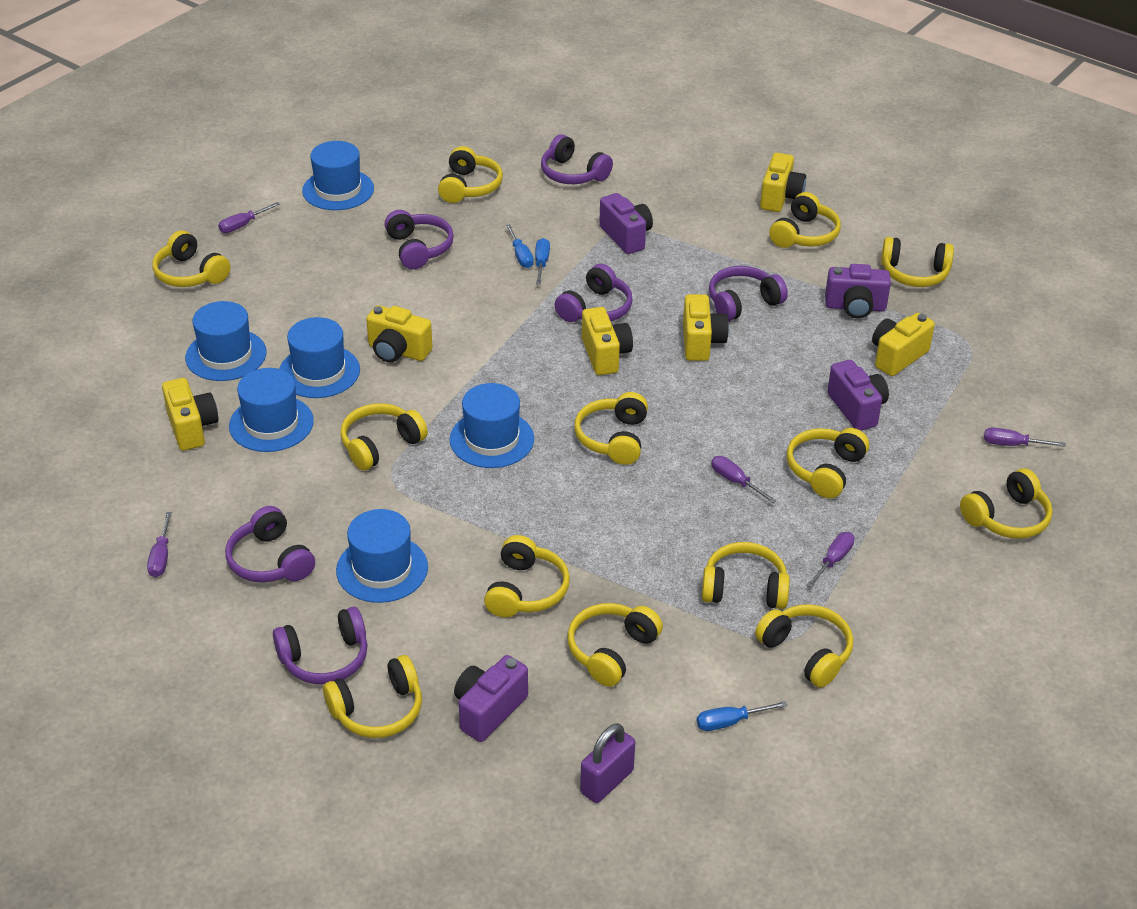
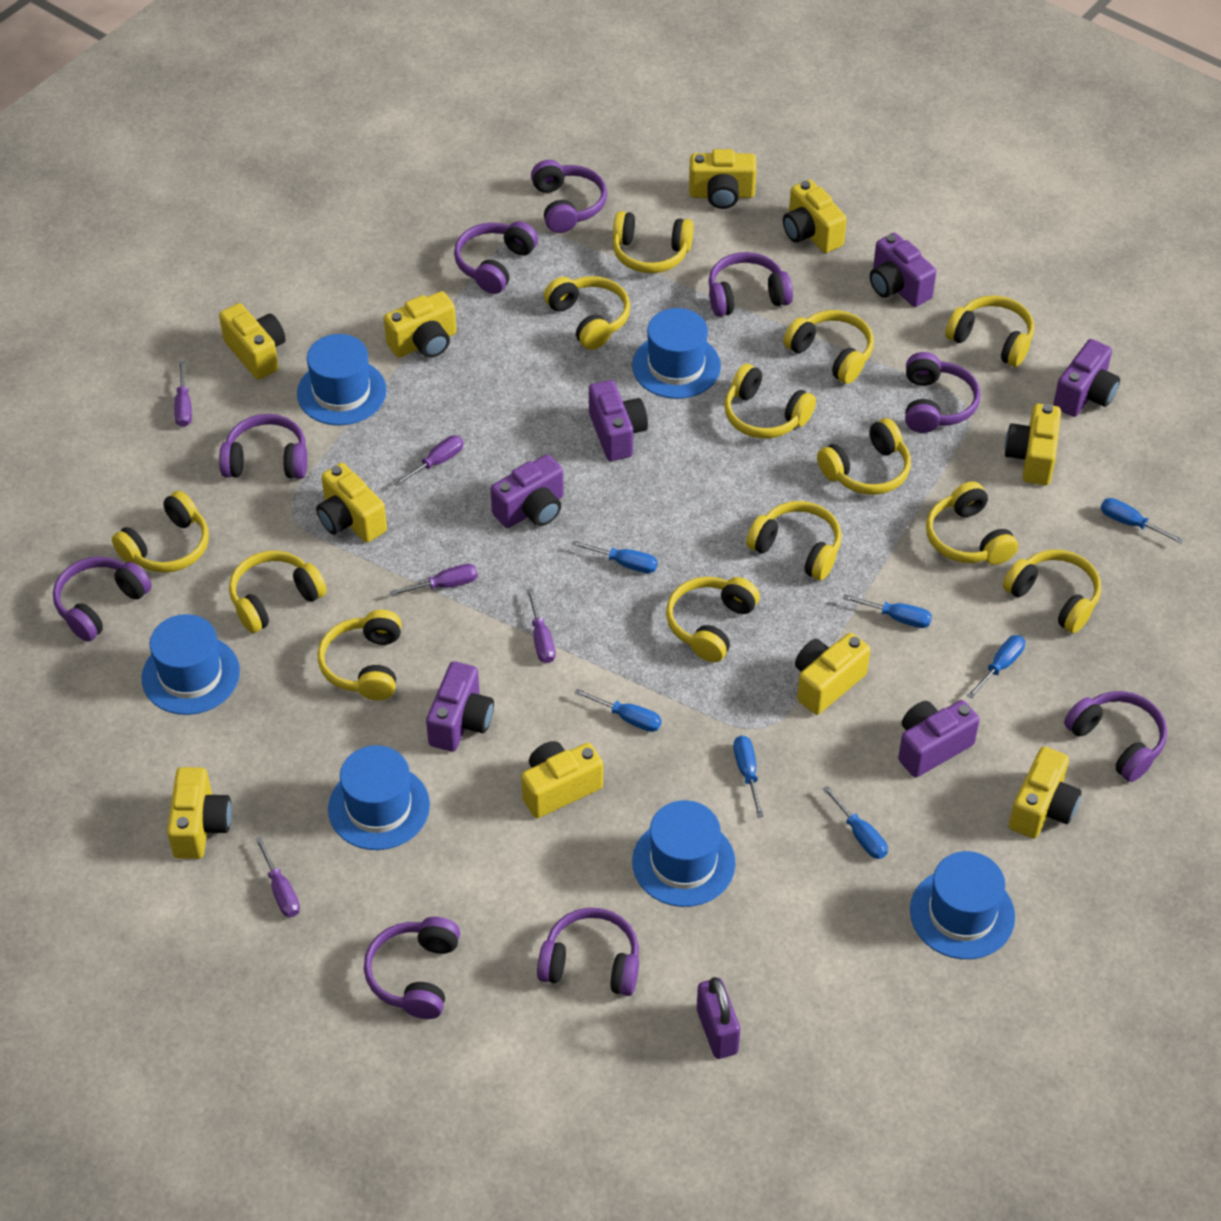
blue screwdriver: 3 -> 7
purple camera: 4 -> 6
purple headphones: 6 -> 9
yellow camera: 6 -> 10

